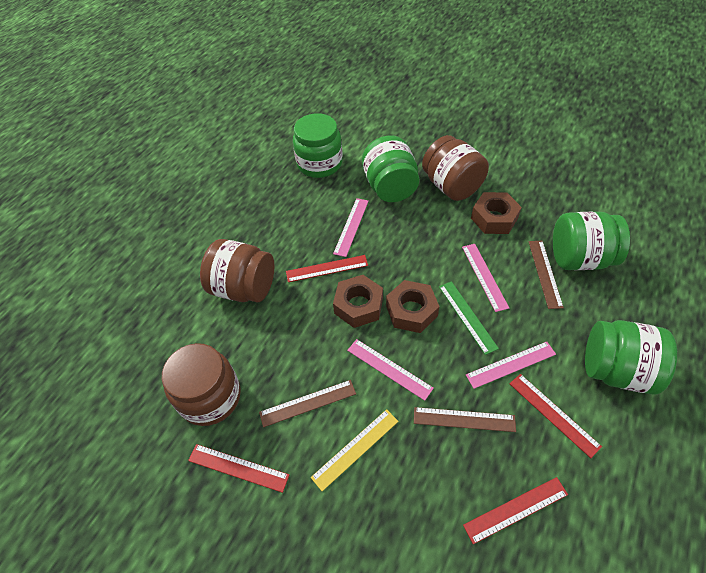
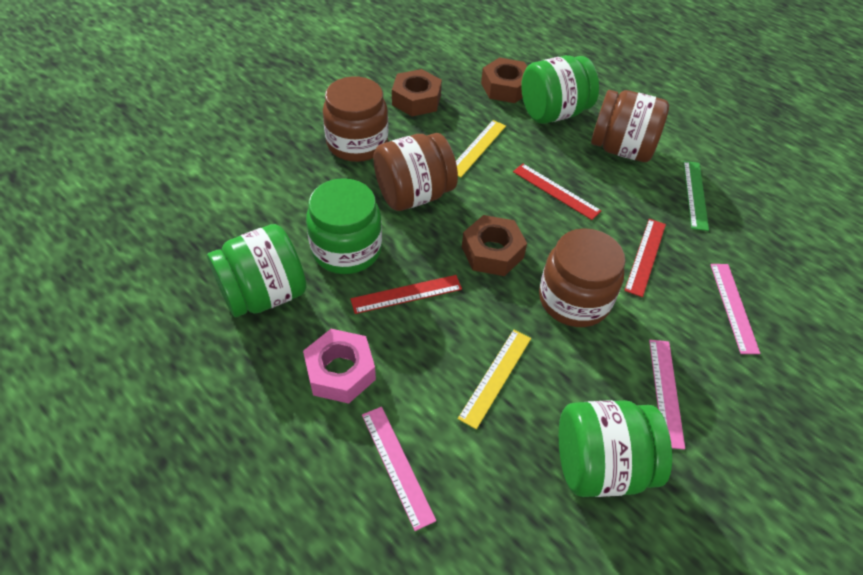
brown jar: 3 -> 4
brown ruler: 3 -> 0
pink nut: 0 -> 1
pink ruler: 4 -> 3
red ruler: 4 -> 3
yellow ruler: 1 -> 2

